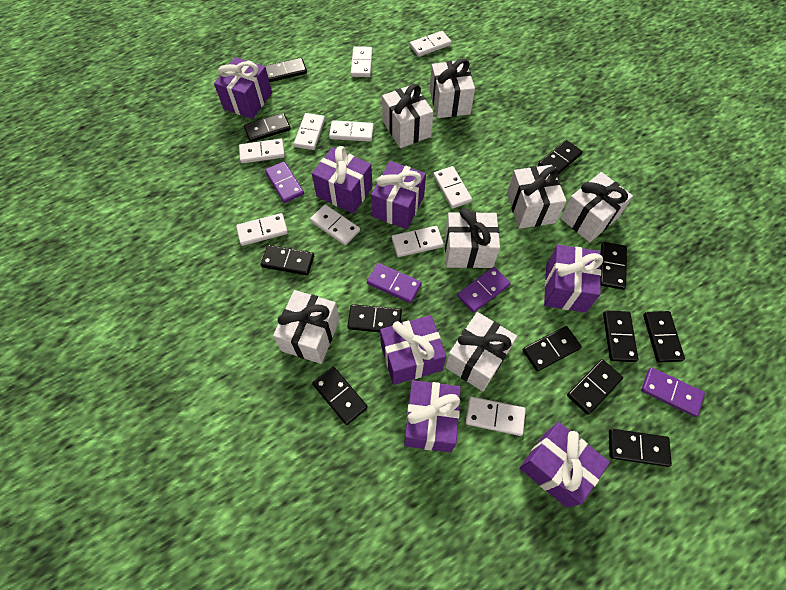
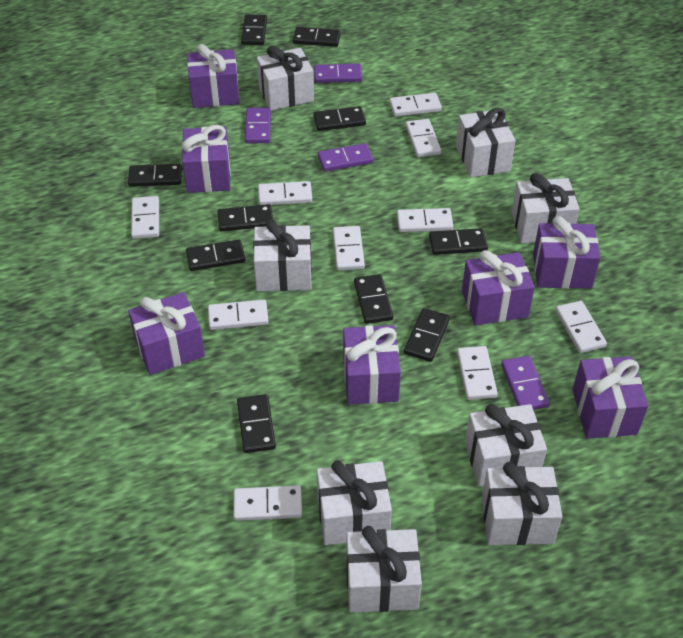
black domino: 12 -> 10
white gift: 7 -> 8

